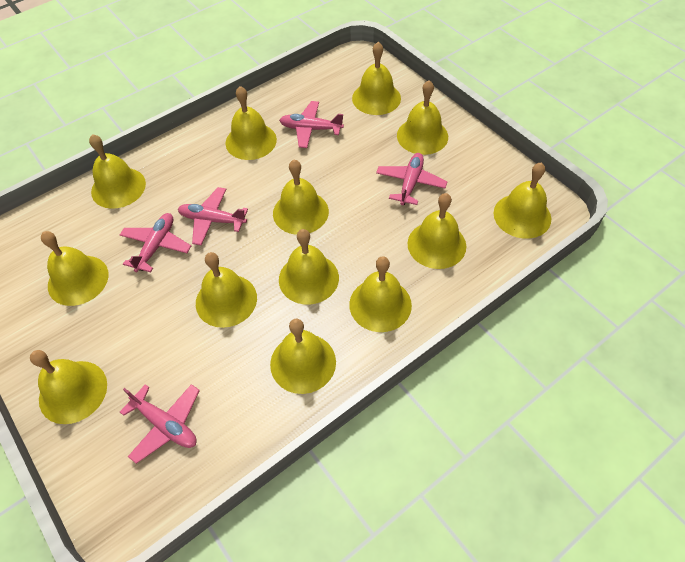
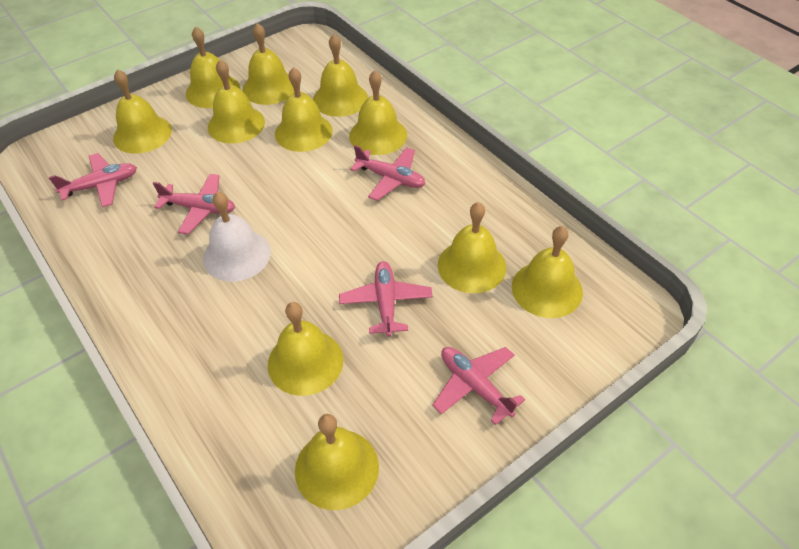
white bell: 0 -> 1
yellow bell: 13 -> 11

